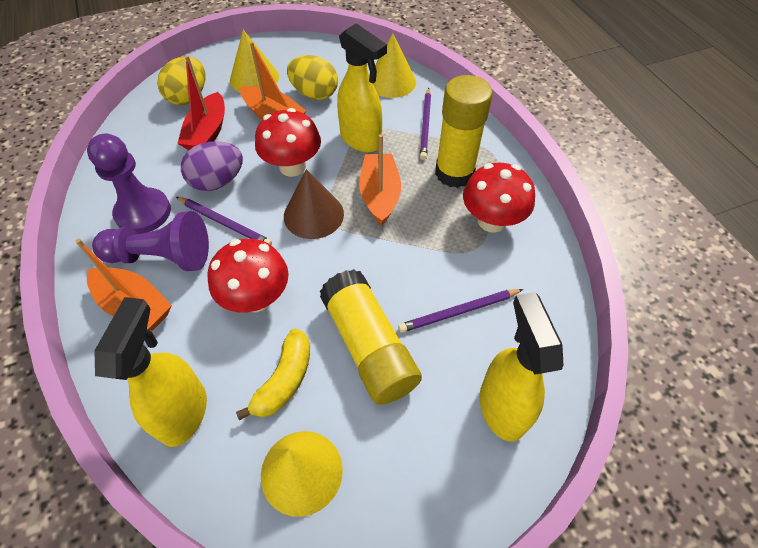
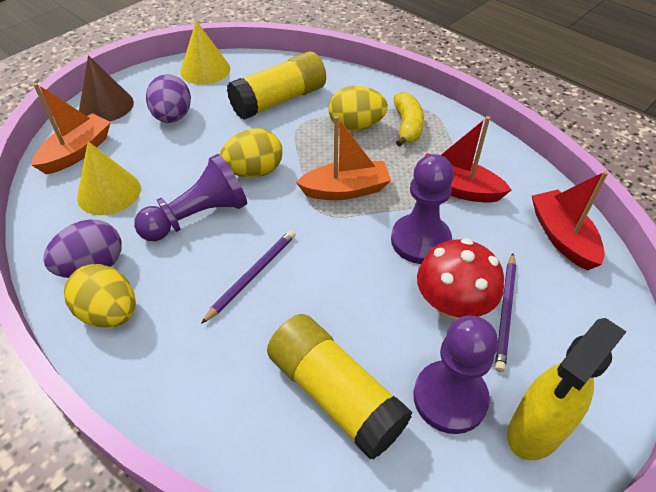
orange boat: 3 -> 2
purple egg: 1 -> 2
purple pawn: 2 -> 3
purple pencil: 3 -> 2
red boat: 1 -> 2
red mushroom: 3 -> 1
yellow cone: 3 -> 2
yellow egg: 2 -> 3
yellow spray bottle: 3 -> 1

